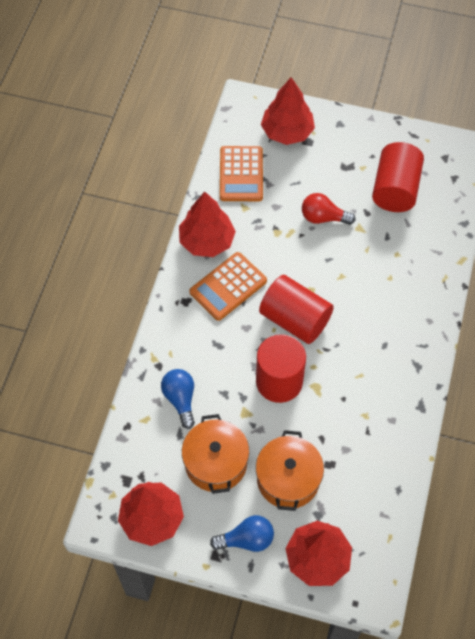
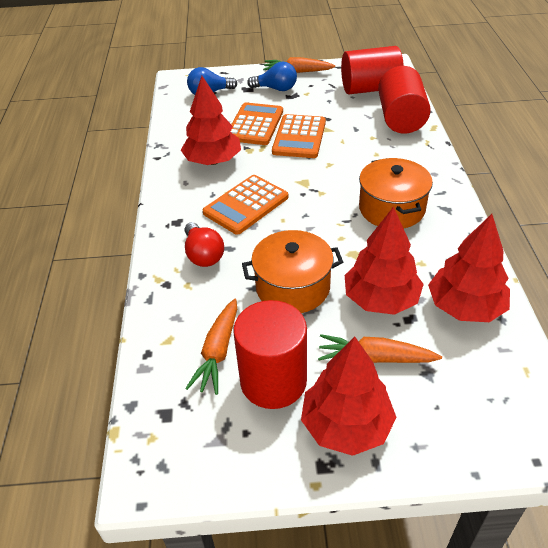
orange calculator: 2 -> 3
orange carrot: 0 -> 3

